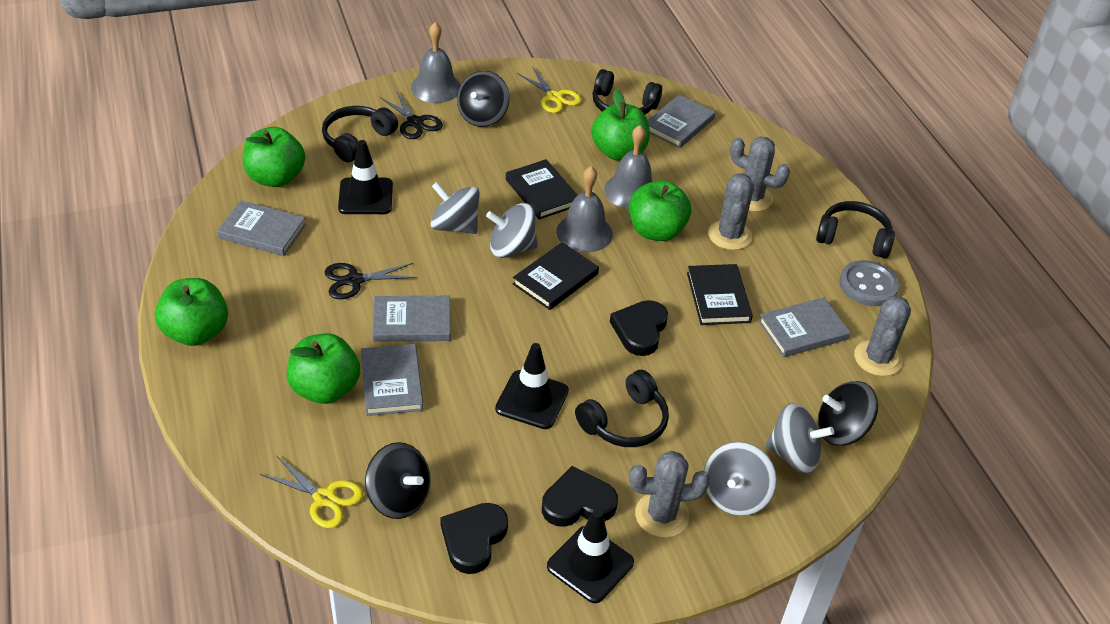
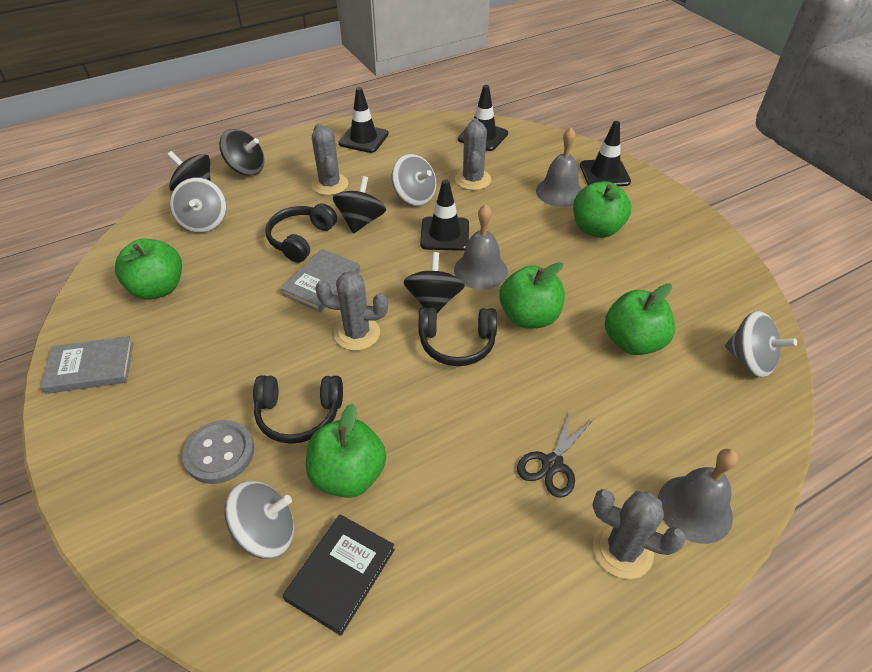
black book: 3 -> 1
black headphones: 4 -> 3
black heart: 3 -> 0
black scissors: 2 -> 1
black spinning top: 3 -> 4
black traffic cone: 3 -> 4
grey book: 5 -> 2
yellow scissors: 2 -> 0

